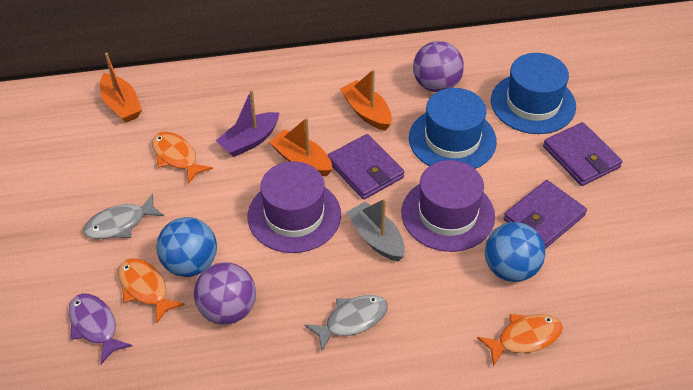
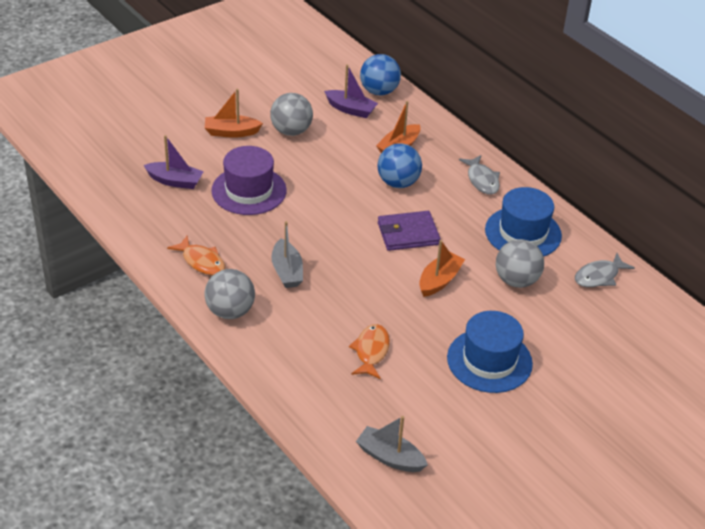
grey ball: 0 -> 3
grey boat: 1 -> 2
orange fish: 3 -> 2
purple ball: 2 -> 0
purple boat: 1 -> 2
purple fish: 1 -> 0
purple hat: 2 -> 1
purple wallet: 3 -> 1

